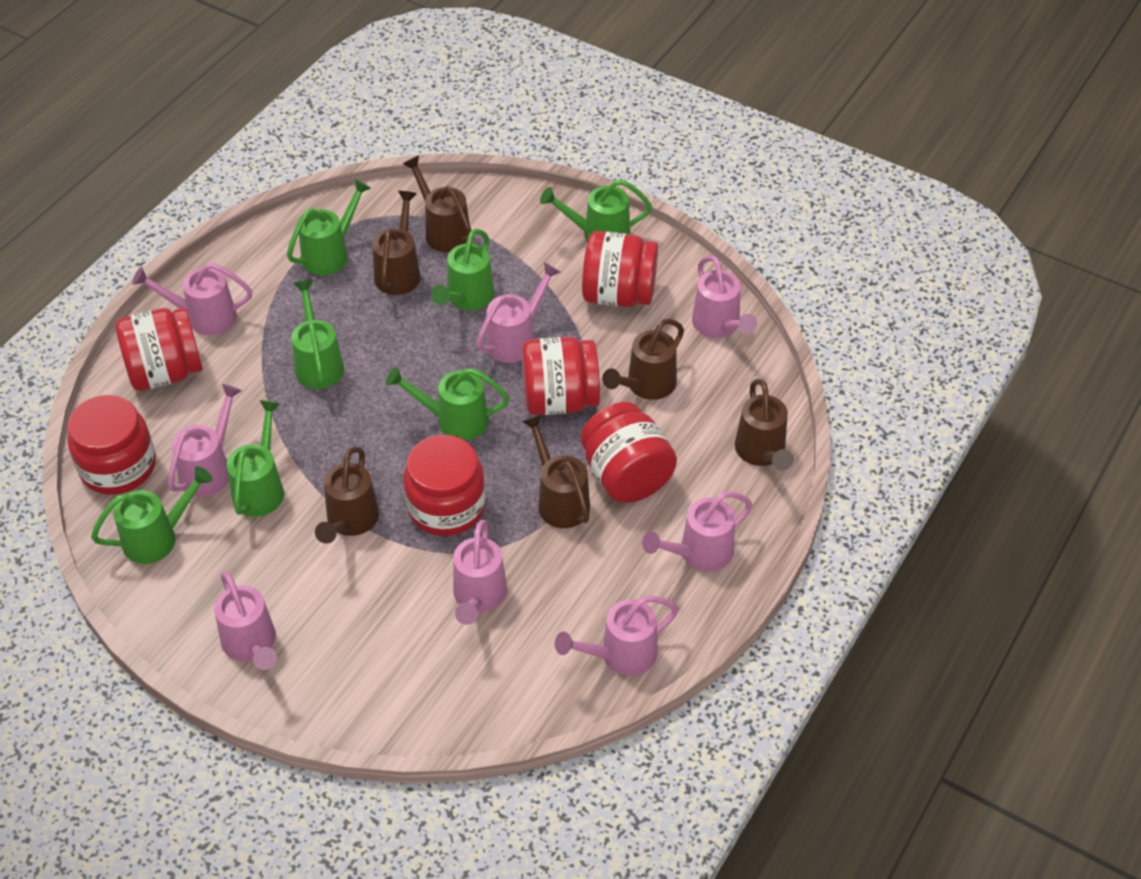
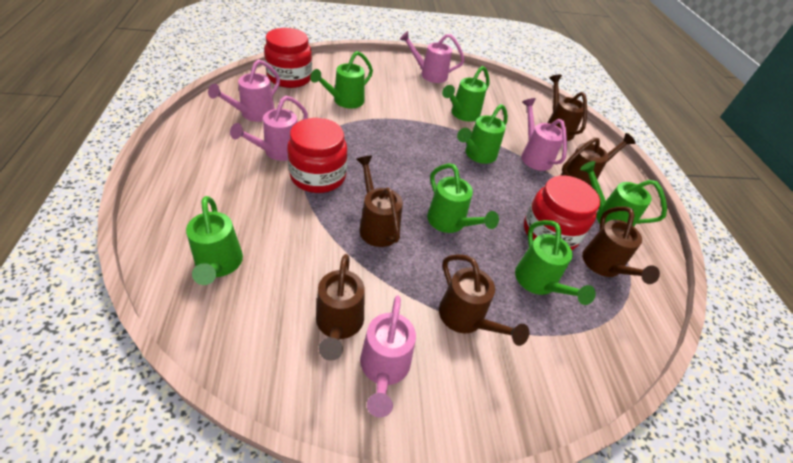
pink watering can: 8 -> 5
red jar: 6 -> 3

